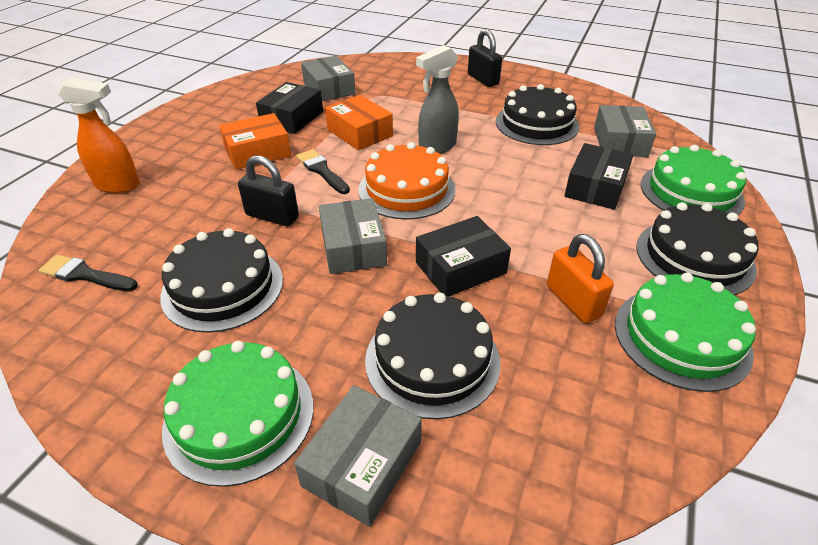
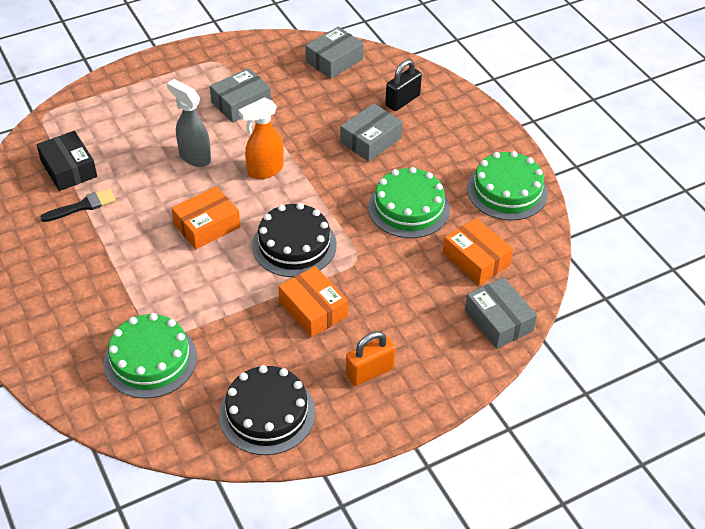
black box: 3 -> 1
black brush: 2 -> 1
black cake: 4 -> 2
black padlock: 2 -> 1
orange box: 2 -> 3
orange cake: 1 -> 0

